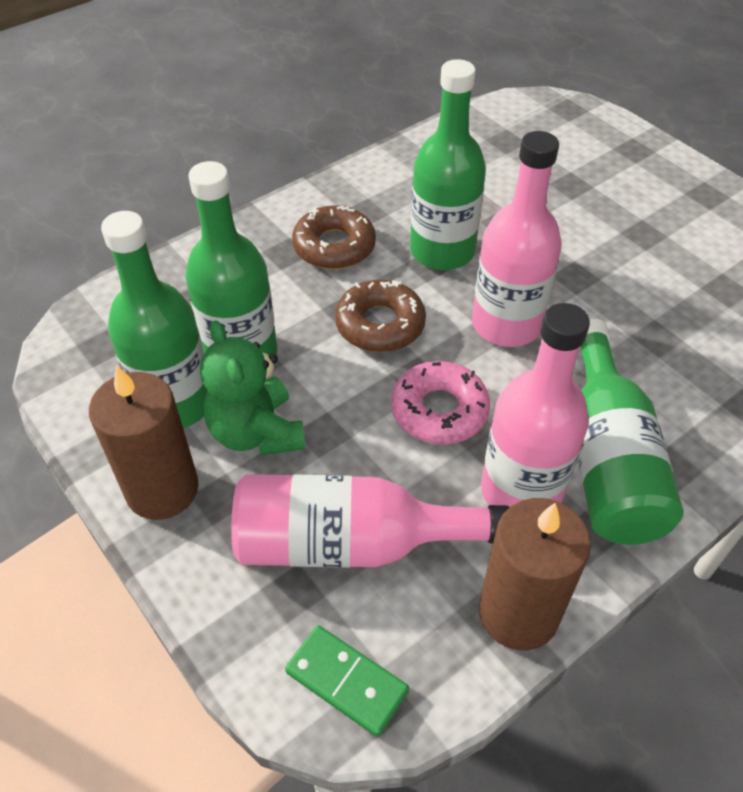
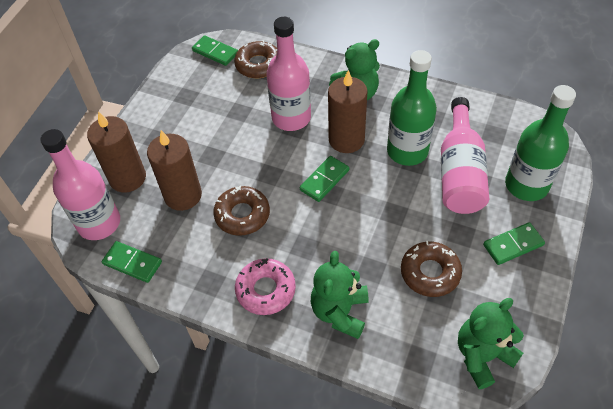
brown candle: 2 -> 3
brown donut: 2 -> 3
green bottle: 4 -> 2
green domino: 1 -> 4
green teddy bear: 1 -> 3

